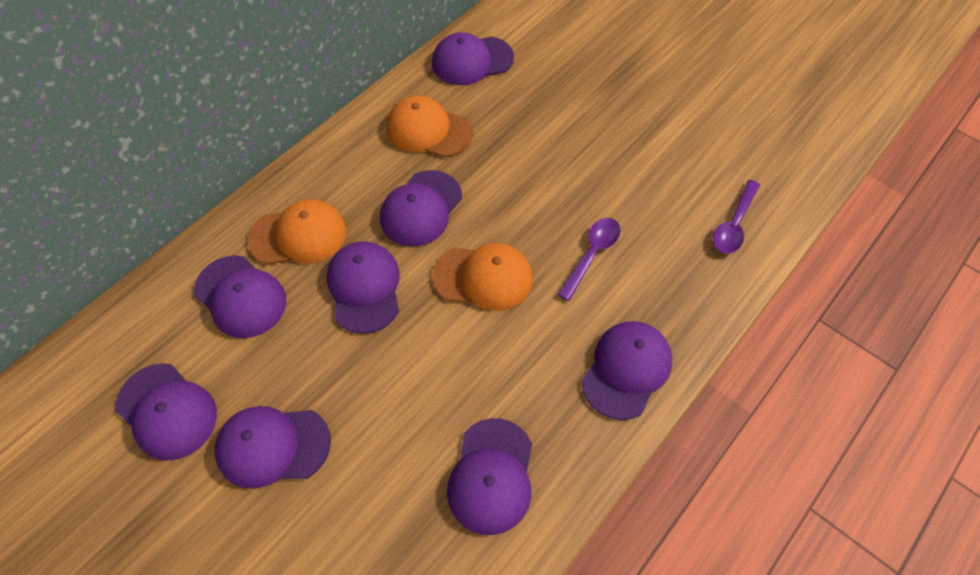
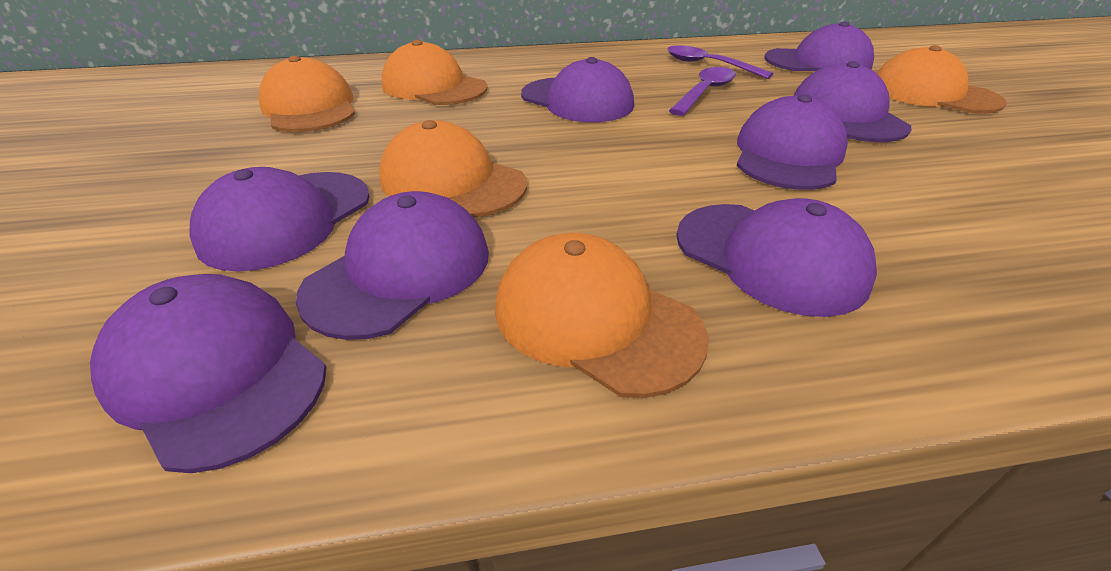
orange cap: 3 -> 5

